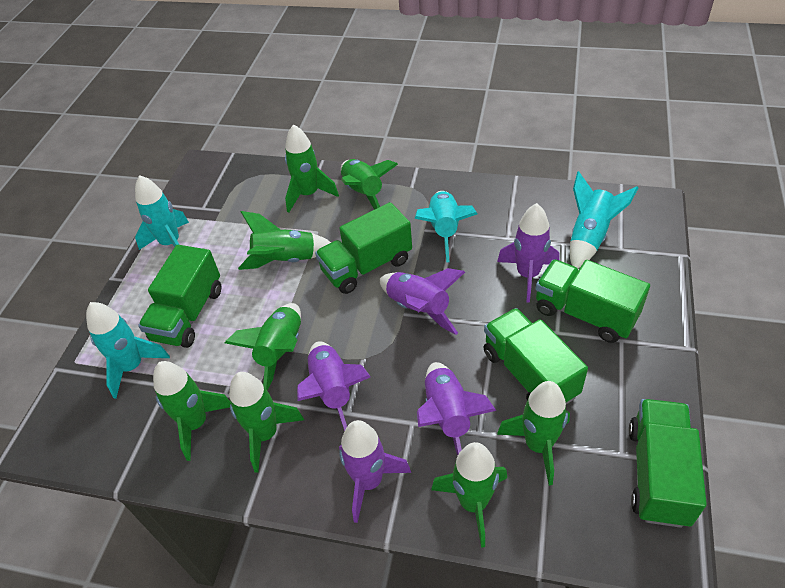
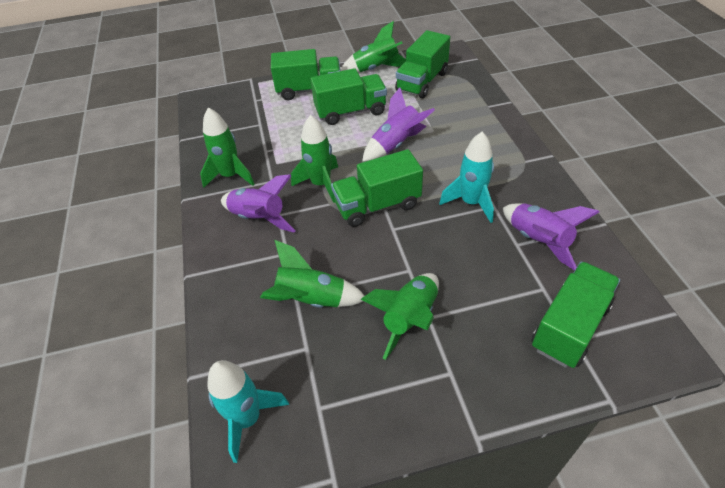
green rocket: 8 -> 5
purple rocket: 5 -> 3
turquoise rocket: 4 -> 2

